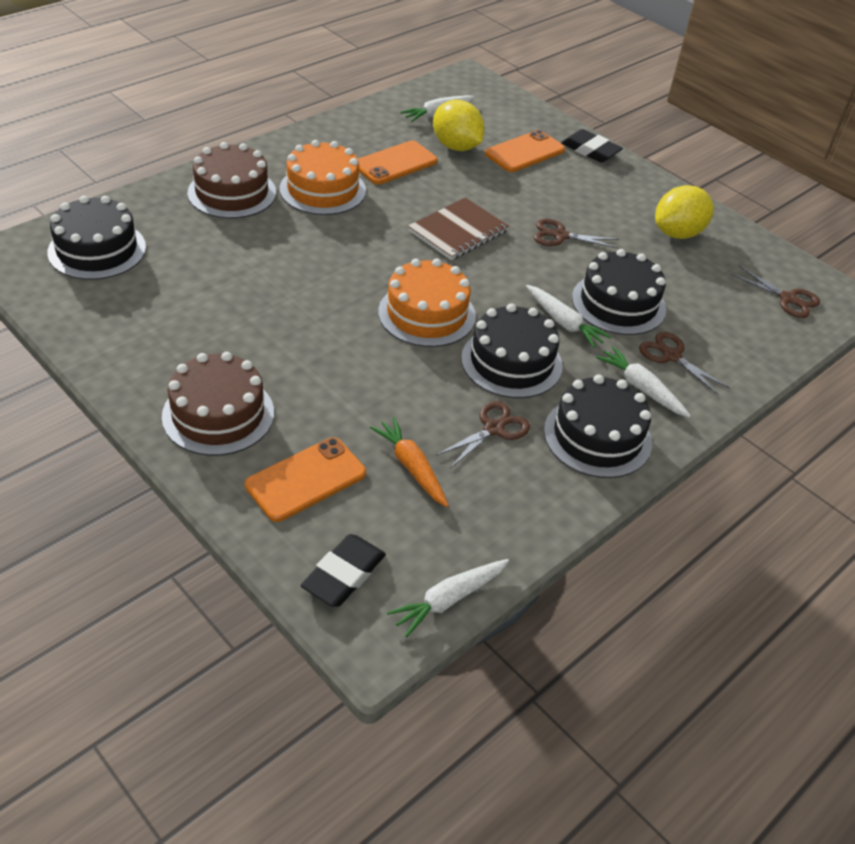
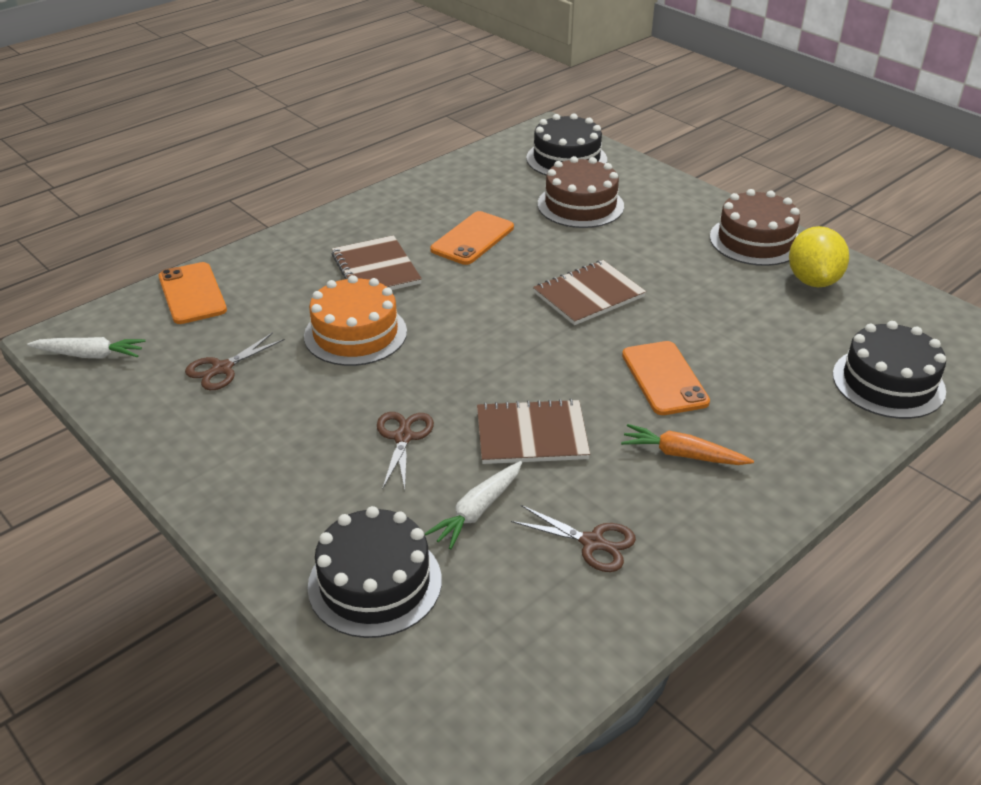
black cake: 4 -> 3
black eraser: 2 -> 0
brown notebook: 1 -> 3
brown scissors: 4 -> 3
orange cake: 2 -> 1
white carrot: 4 -> 2
yellow lemon: 2 -> 1

